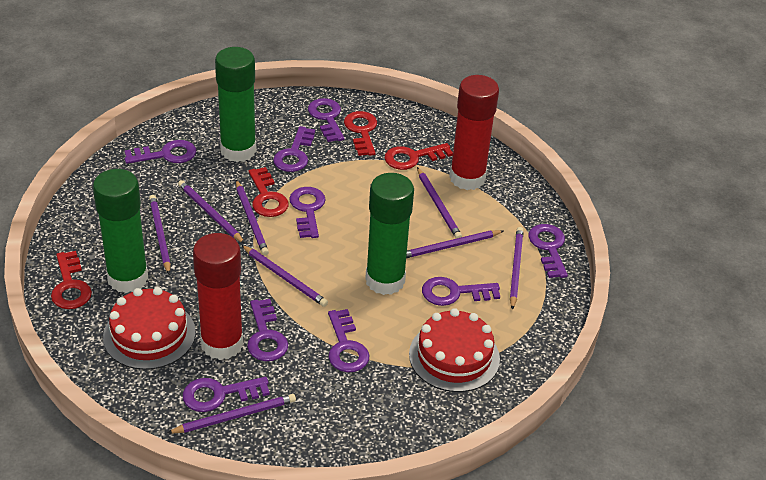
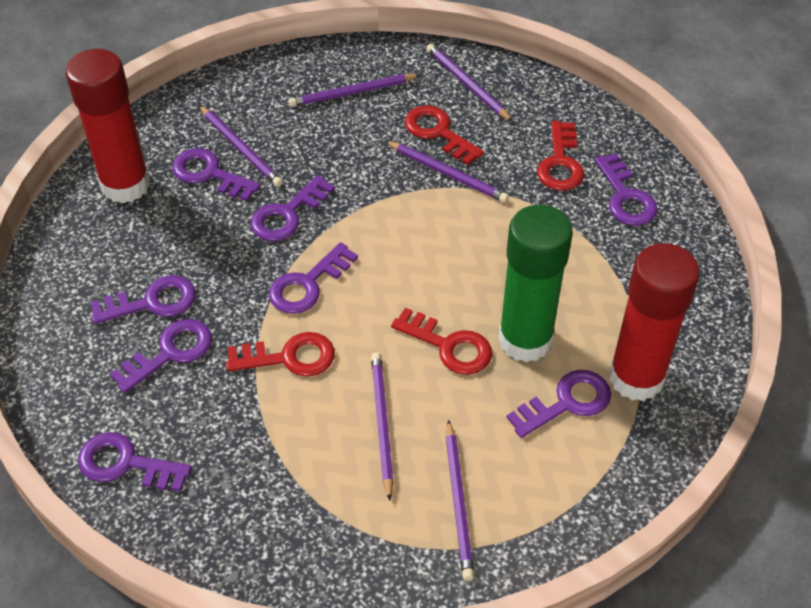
green glue stick: 3 -> 1
purple key: 9 -> 8
purple pencil: 8 -> 6
red cake: 2 -> 0

